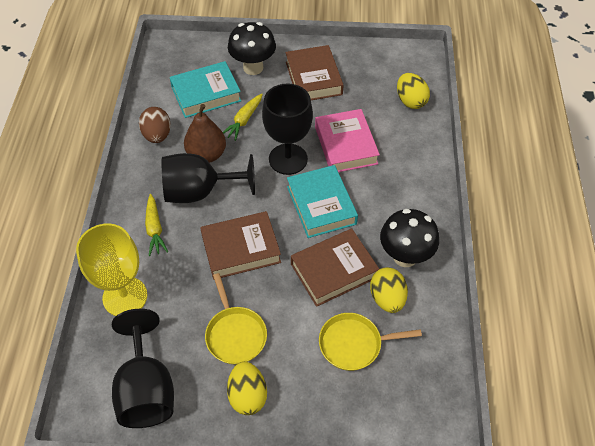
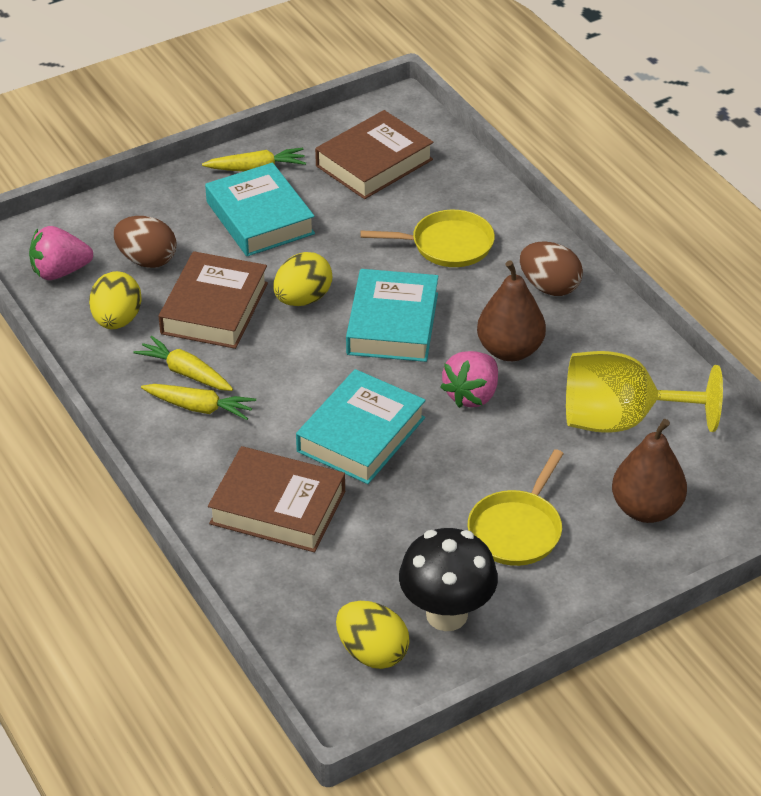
black goblet: 3 -> 0
black mushroom: 2 -> 1
brown egg: 1 -> 2
brown pear: 1 -> 2
pink book: 1 -> 0
pink strawberry: 0 -> 2
turquoise book: 2 -> 3
yellow carrot: 2 -> 3

